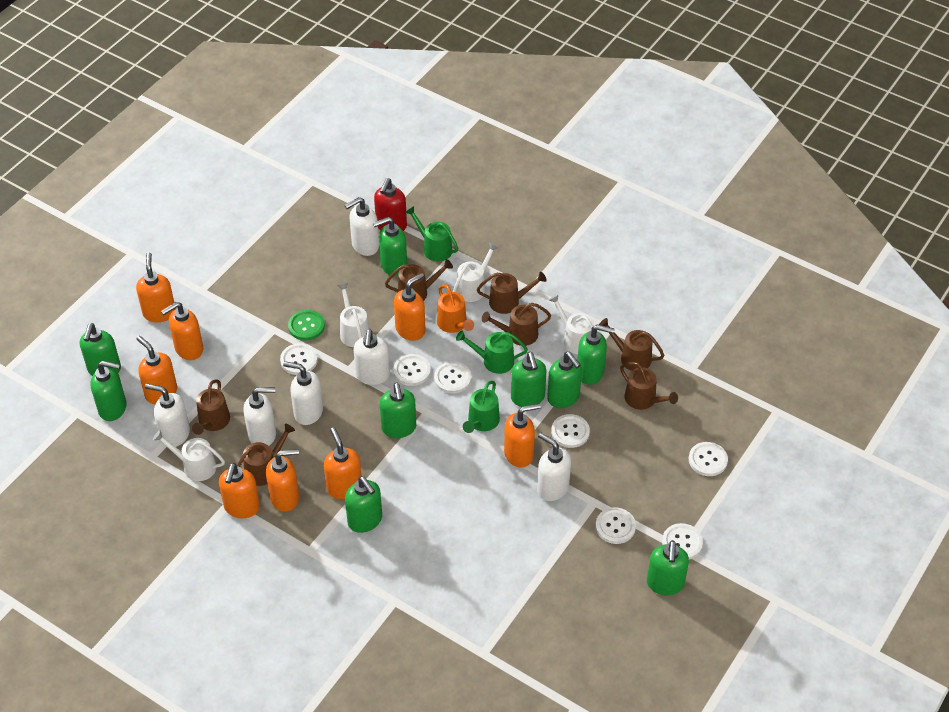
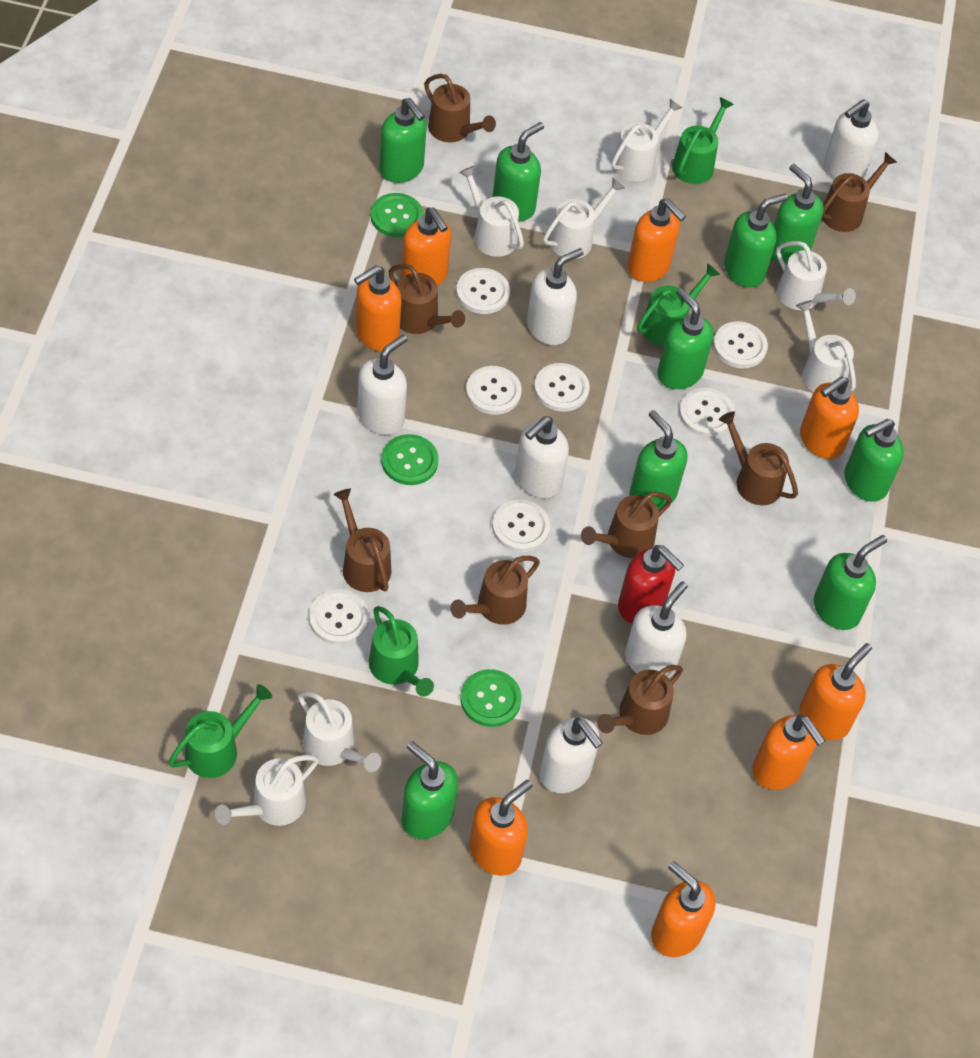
brown watering can: 7 -> 8
green button: 1 -> 3
green watering can: 3 -> 4
orange watering can: 1 -> 0
white watering can: 4 -> 7

